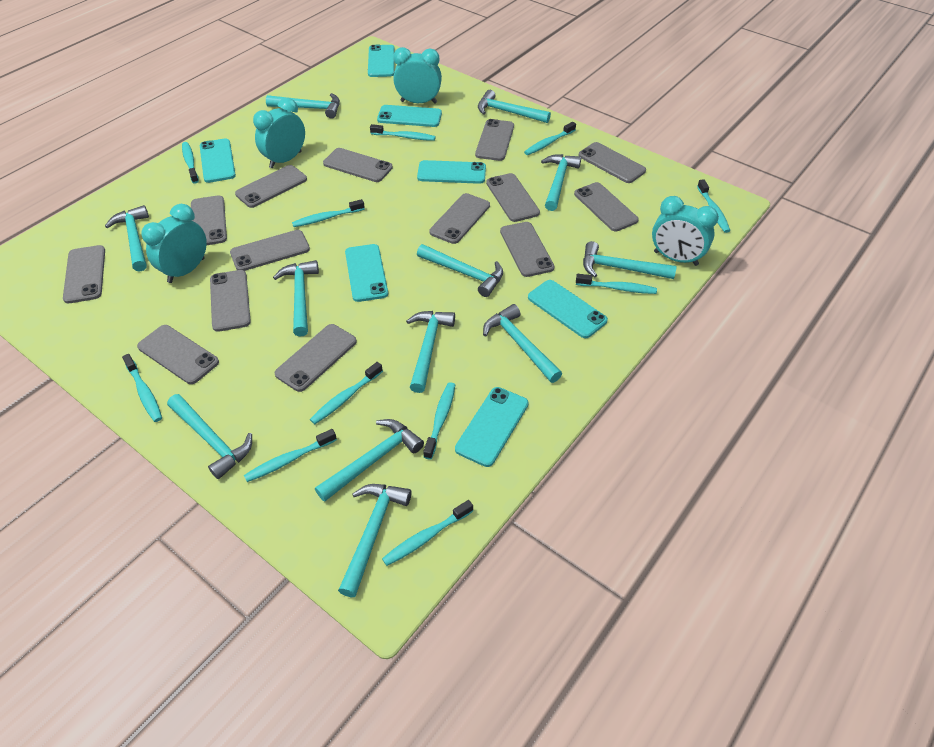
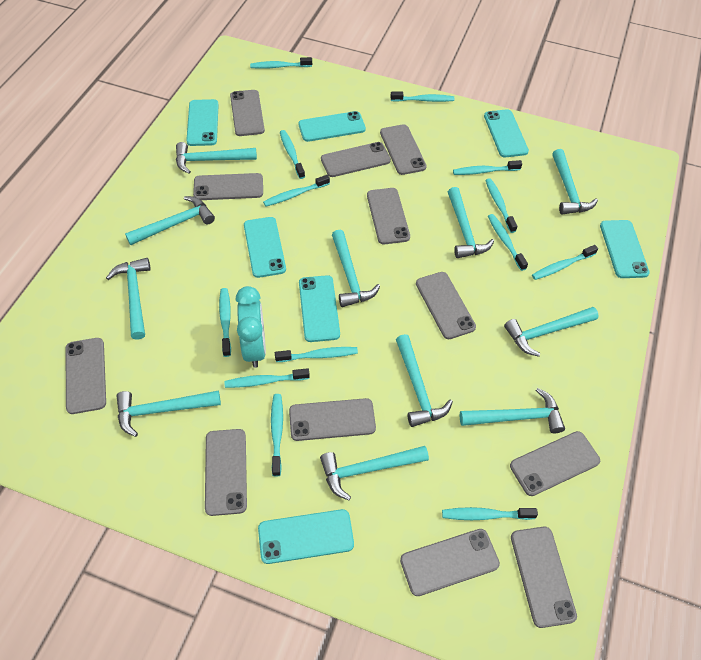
grey phone: 14 -> 12
turquoise clock: 4 -> 1
turquoise hammer: 12 -> 11
turquoise toothbrush: 11 -> 13

